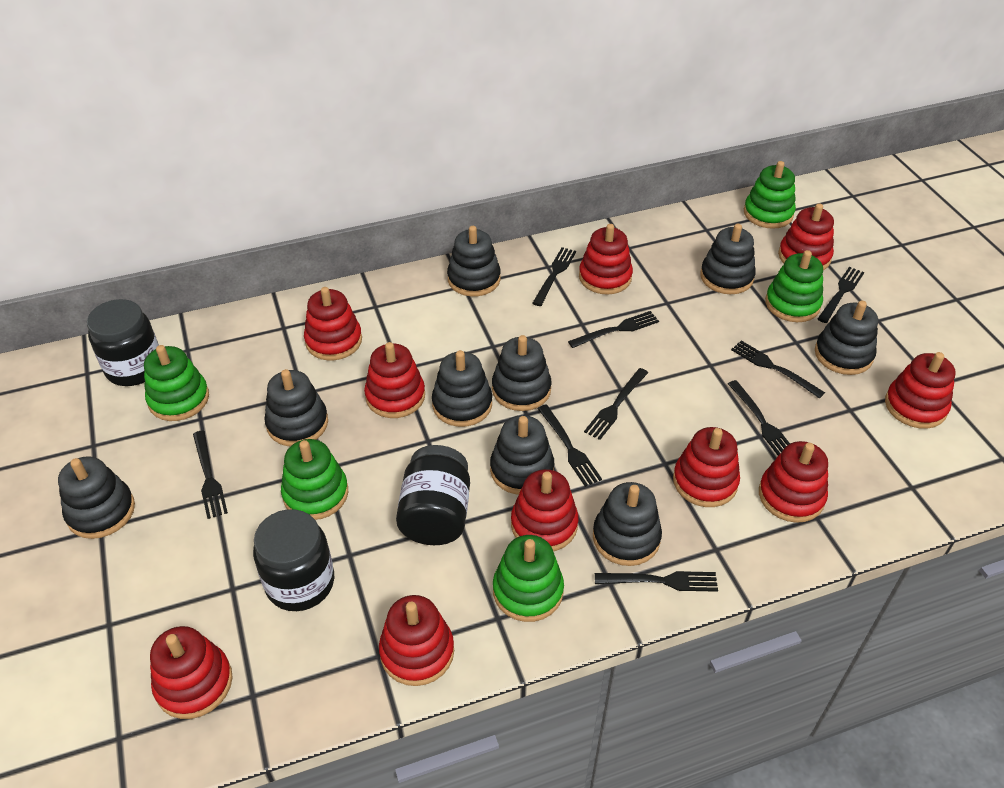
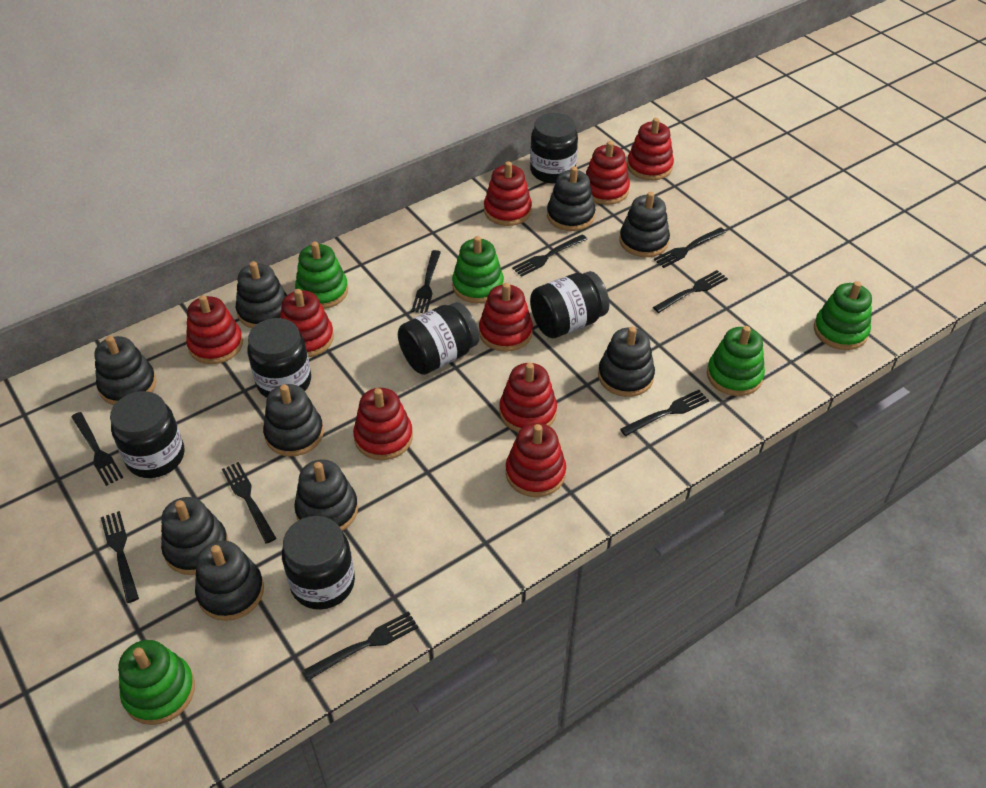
black jar: 3 -> 6
red stacking toy: 10 -> 9

